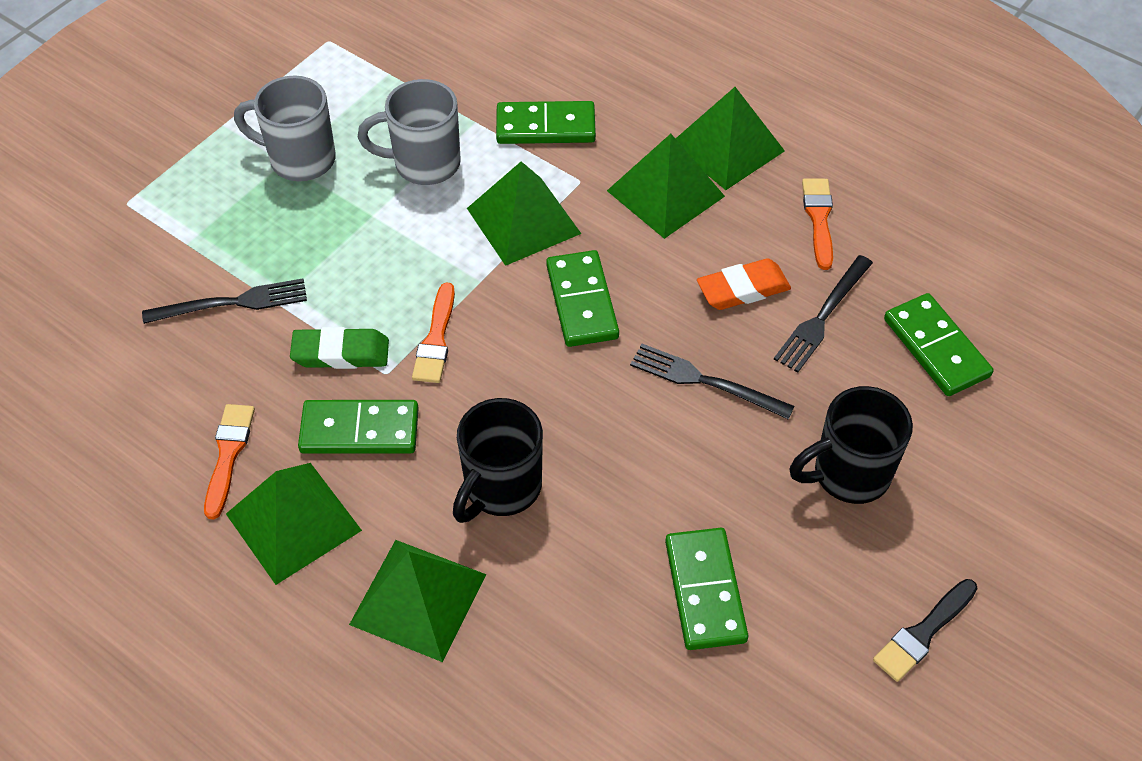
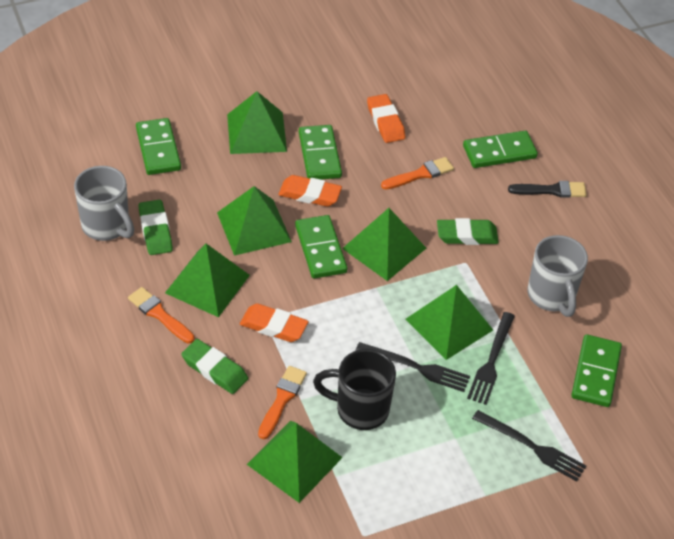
black mug: 2 -> 1
green eraser: 1 -> 3
green pyramid: 5 -> 6
orange eraser: 1 -> 3

